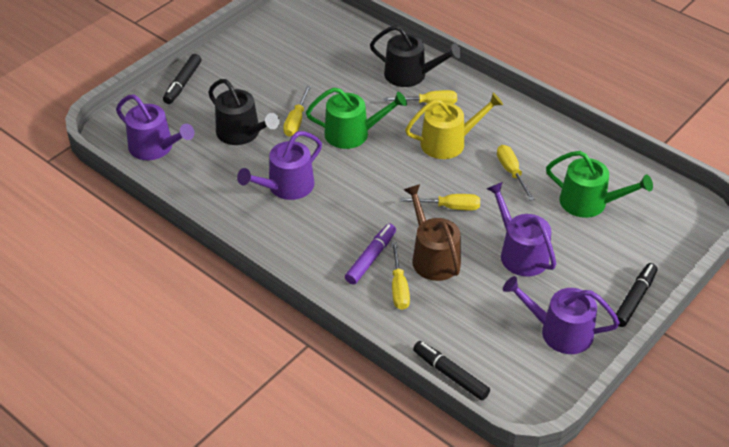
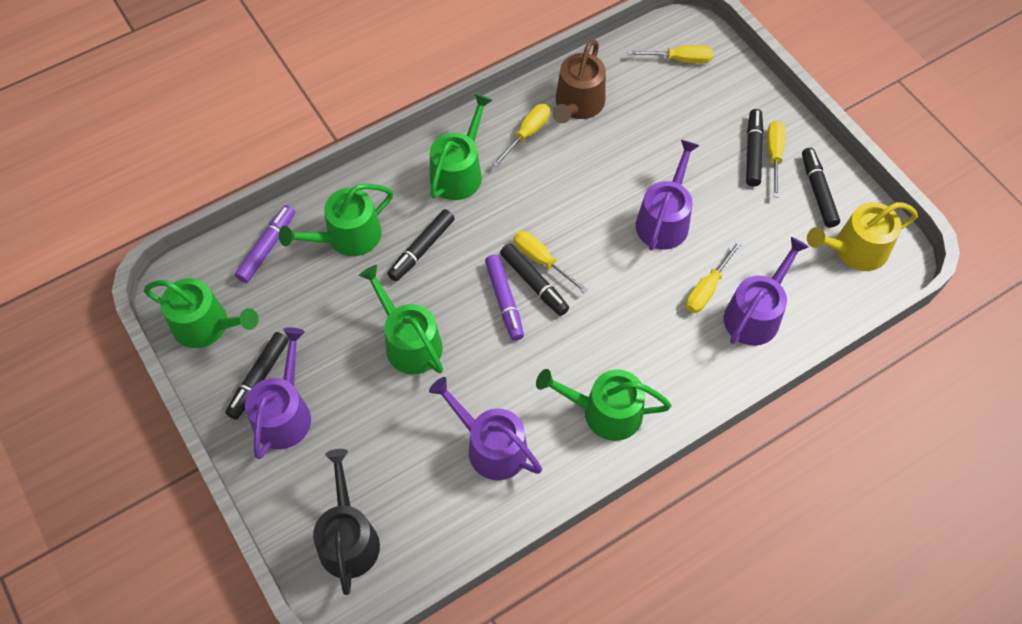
black marker: 3 -> 5
black watering can: 2 -> 1
green watering can: 2 -> 5
purple marker: 1 -> 2

